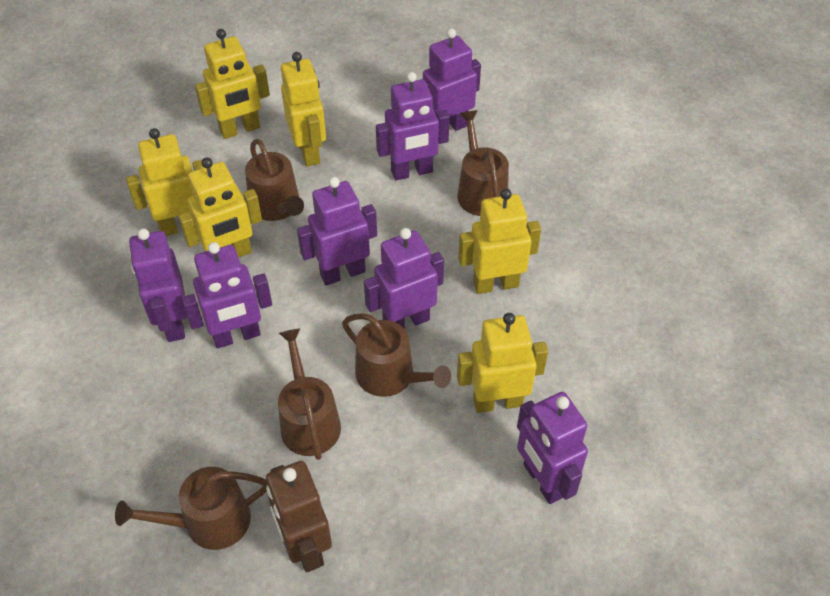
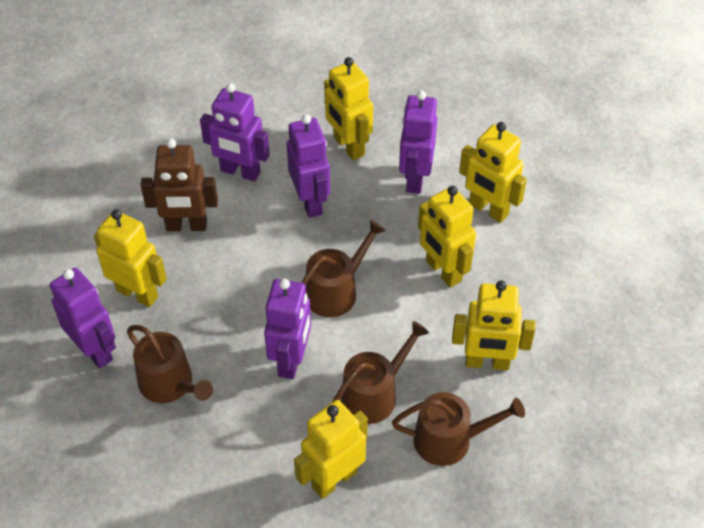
brown watering can: 5 -> 4
purple robot: 7 -> 5

